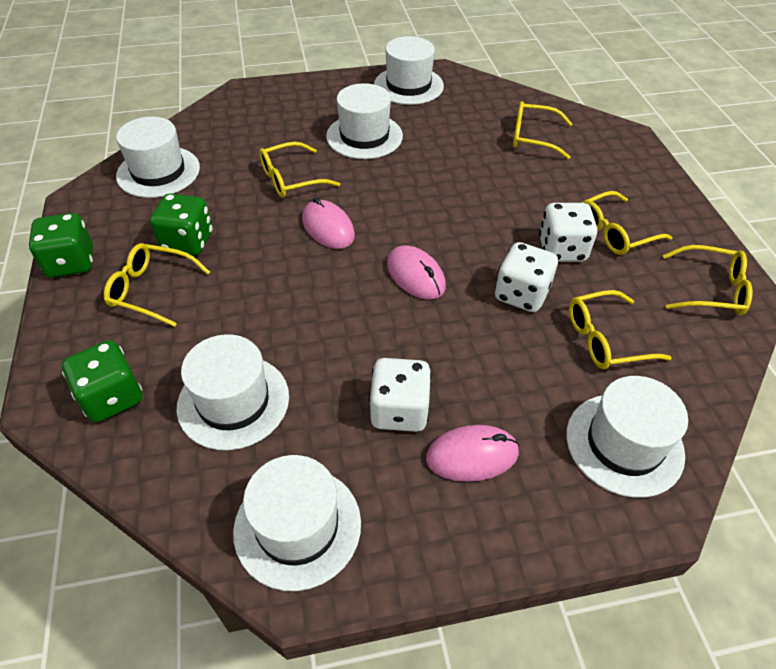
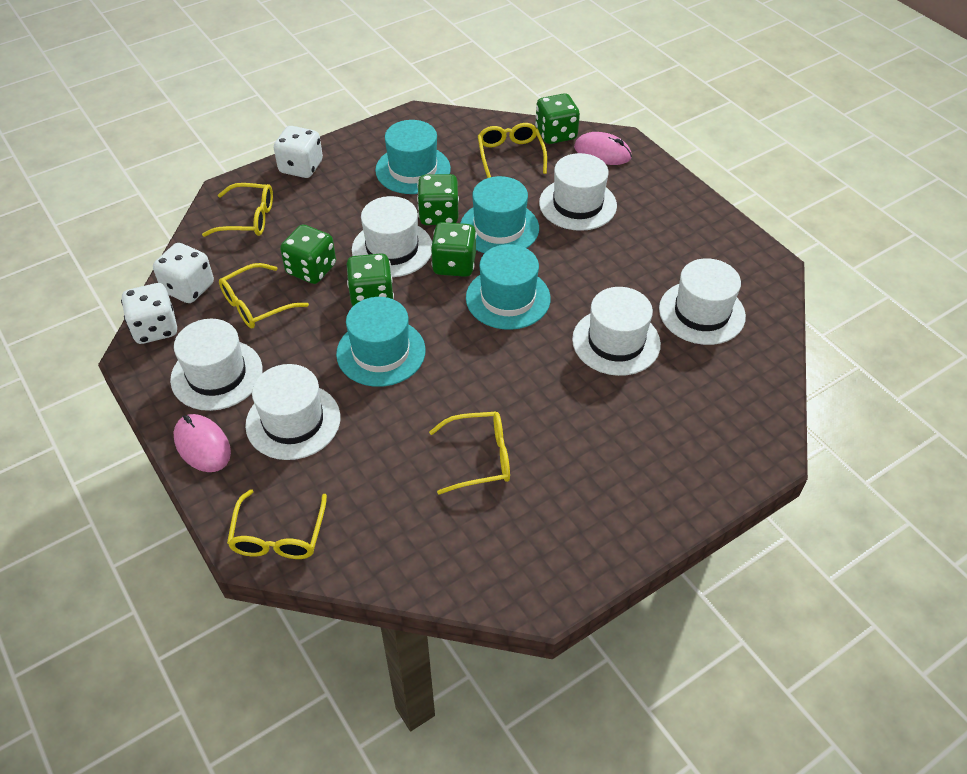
green dice: 3 -> 5
pink mouse: 3 -> 2
turquoise hat: 0 -> 4
yellow glasses: 6 -> 5

